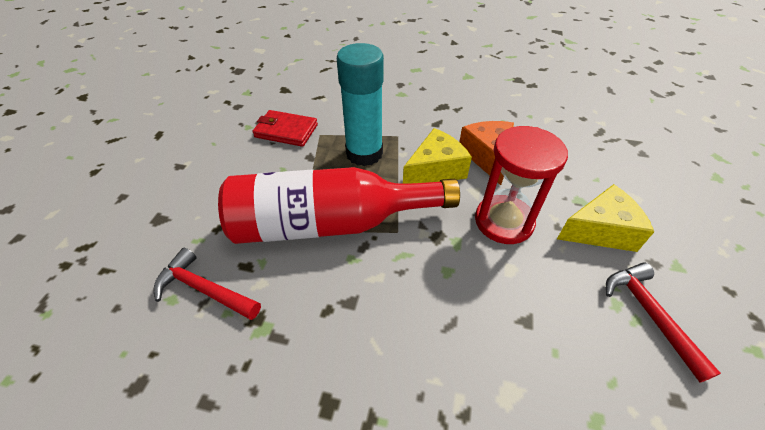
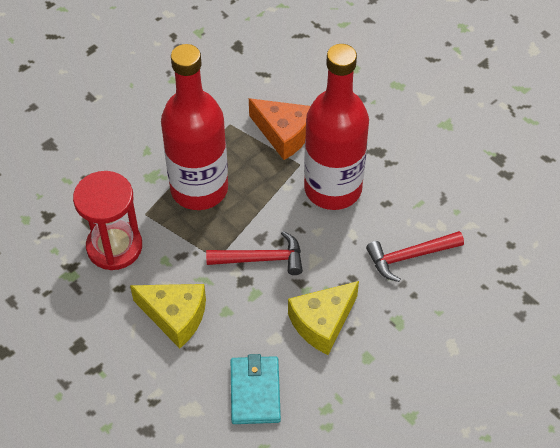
red bottle: 1 -> 2
red wallet: 1 -> 0
turquoise glue stick: 1 -> 0
turquoise wallet: 0 -> 1

